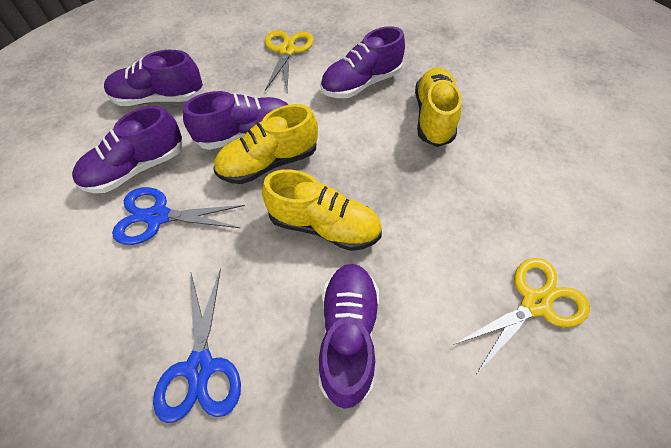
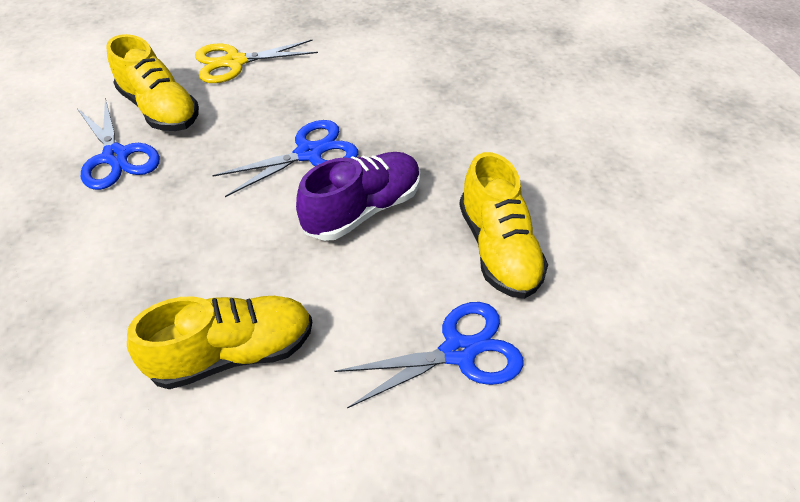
blue scissors: 2 -> 3
purple shoe: 5 -> 1
yellow scissors: 2 -> 1

